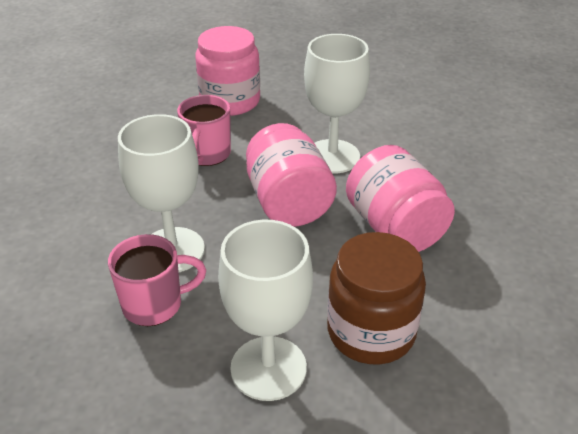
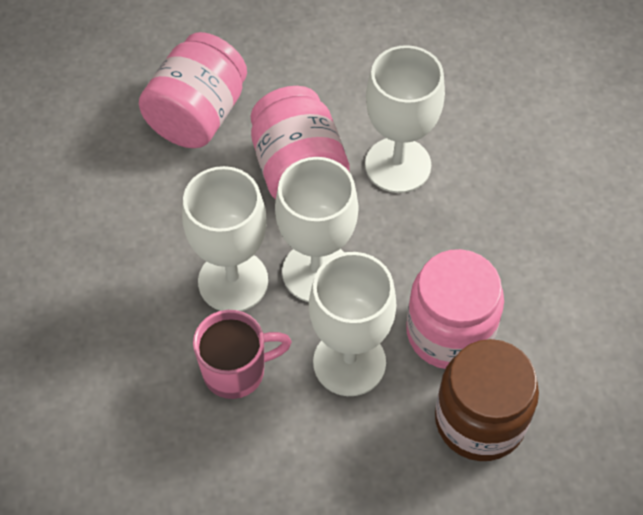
pink mug: 2 -> 1
white goblet: 3 -> 4

